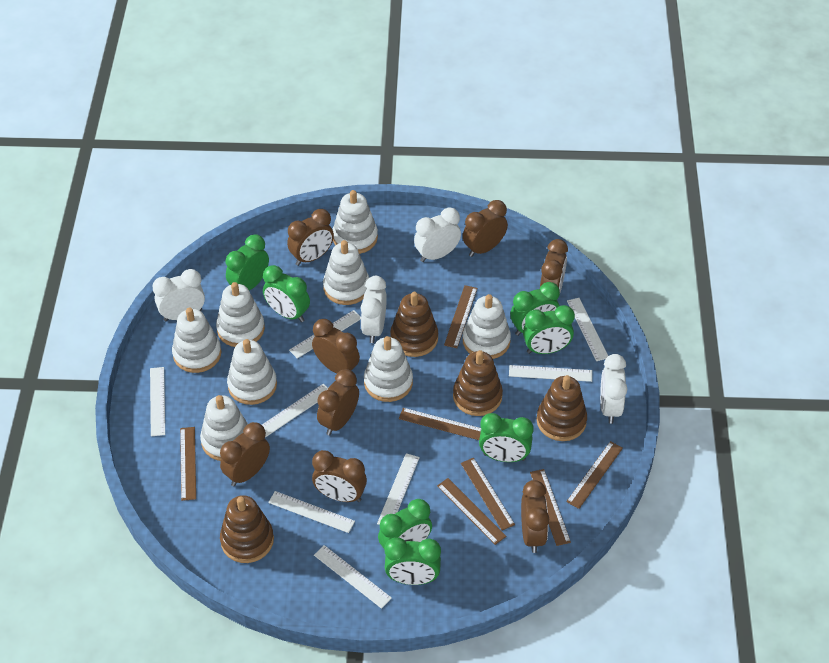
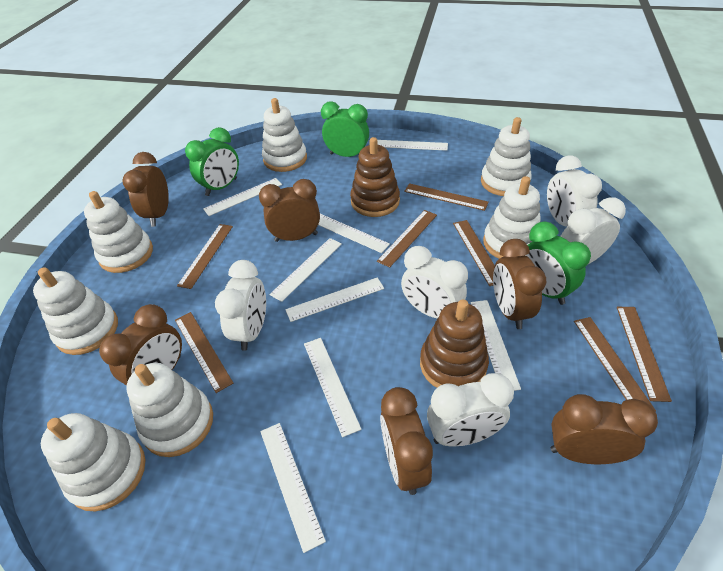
brown clock: 8 -> 6
brown stacking toy: 4 -> 2
green clock: 7 -> 3
white clock: 4 -> 5
white stacking toy: 8 -> 7

